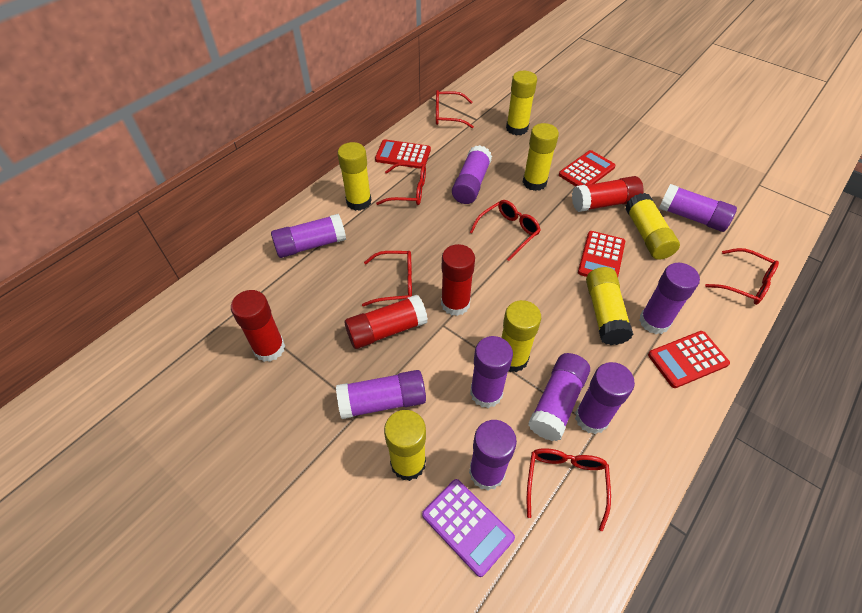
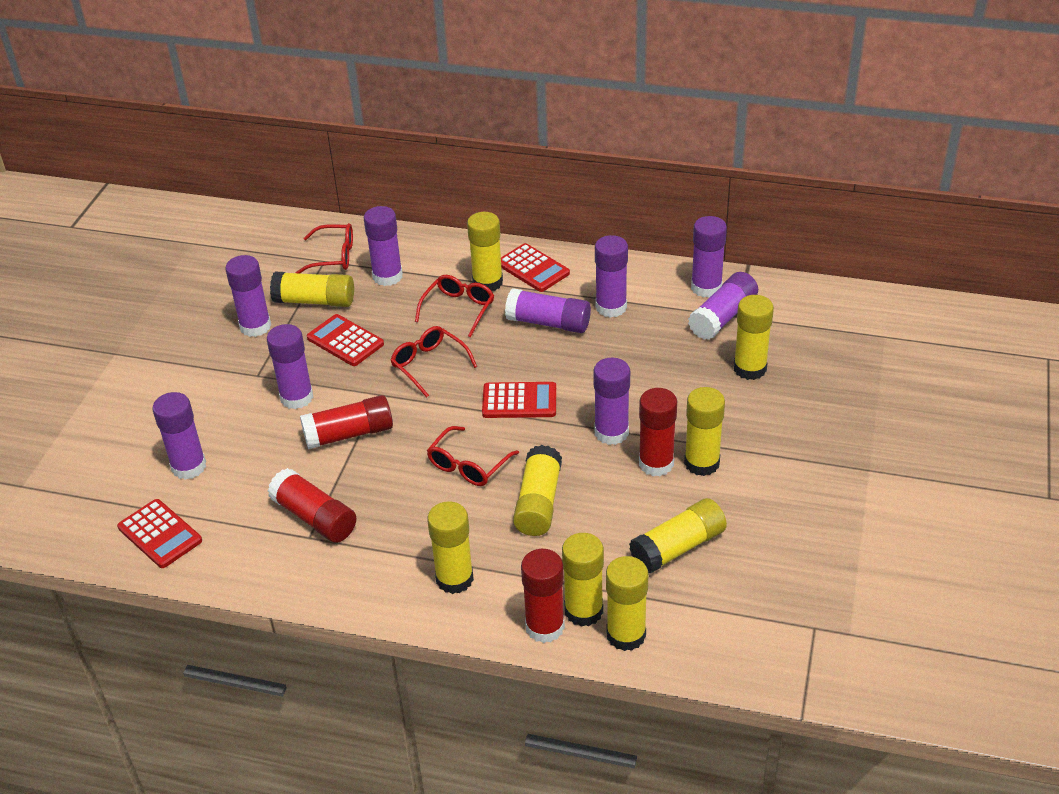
purple calculator: 1 -> 0
red glasses: 6 -> 4
yellow glue stick: 7 -> 9

